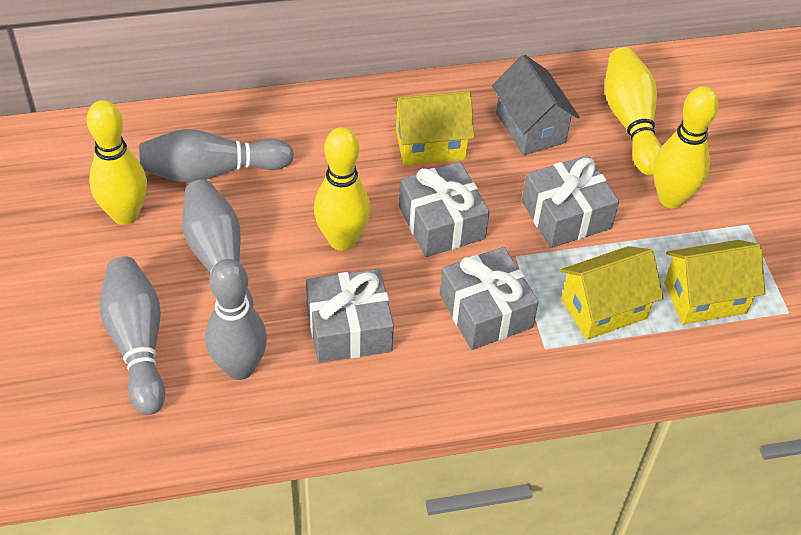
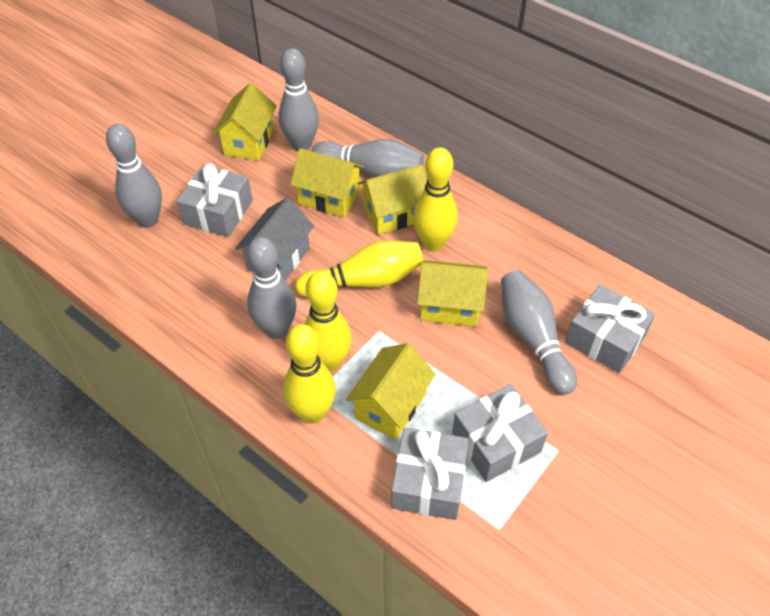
grey bowling pin: 4 -> 5
yellow house: 3 -> 5

